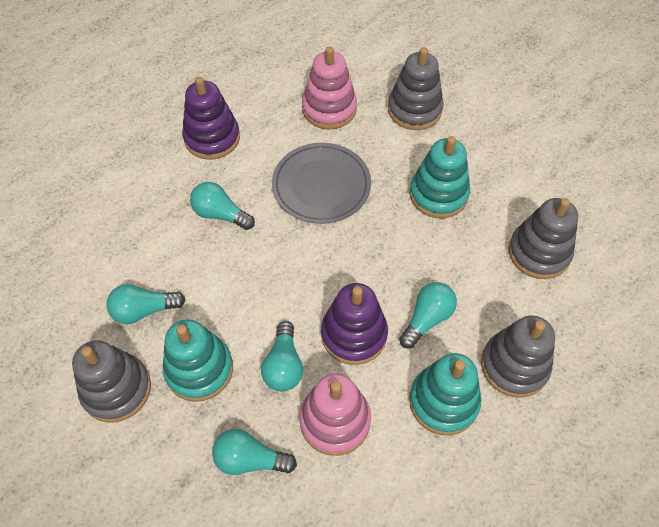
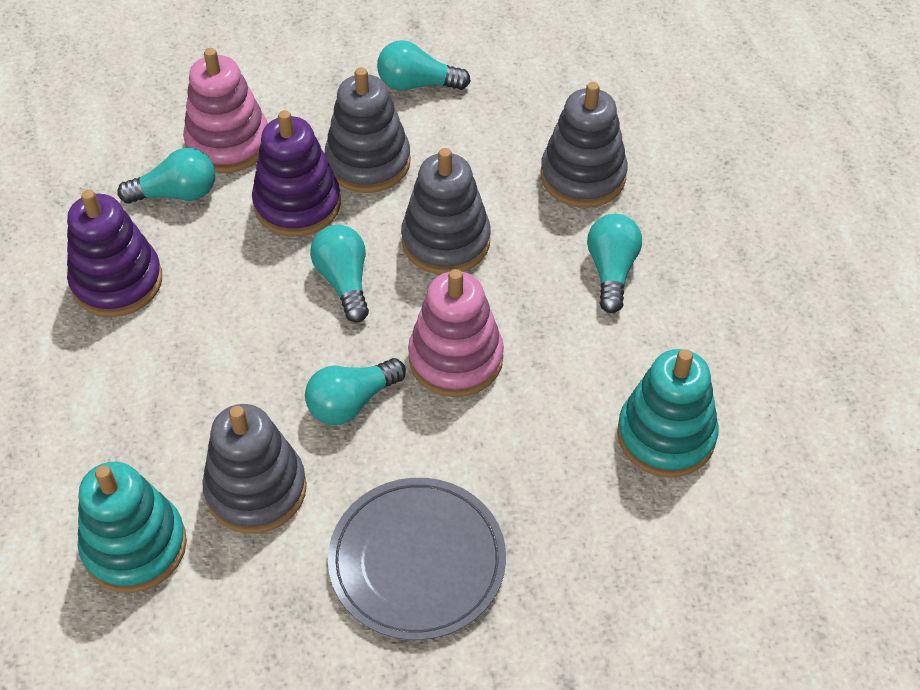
turquoise stacking toy: 3 -> 2

